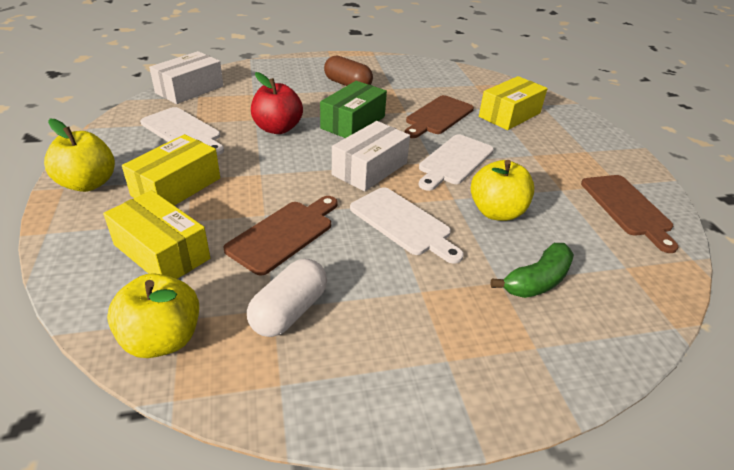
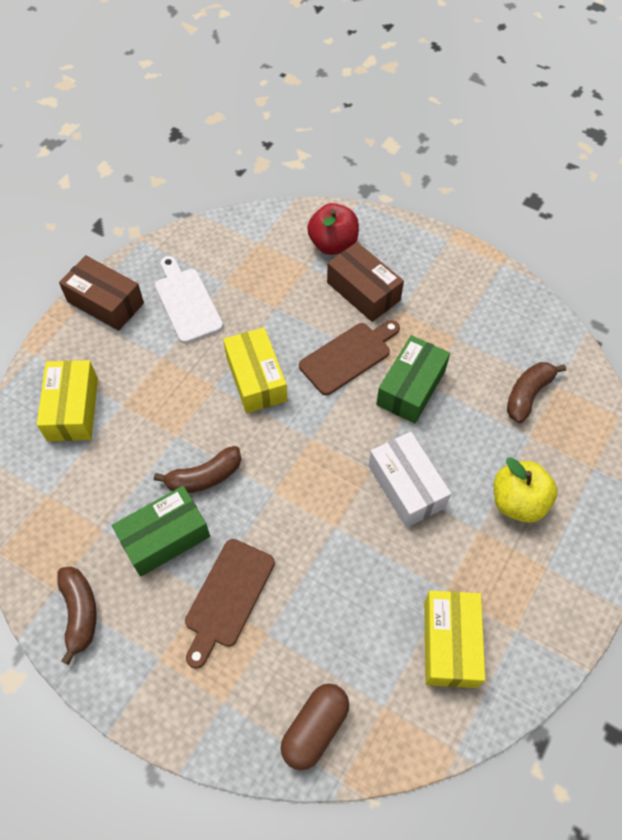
brown banana: 0 -> 3
brown box: 0 -> 2
brown cutting board: 3 -> 2
green banana: 1 -> 0
green box: 1 -> 2
white box: 2 -> 1
white capsule: 1 -> 0
white cutting board: 3 -> 1
yellow apple: 3 -> 1

